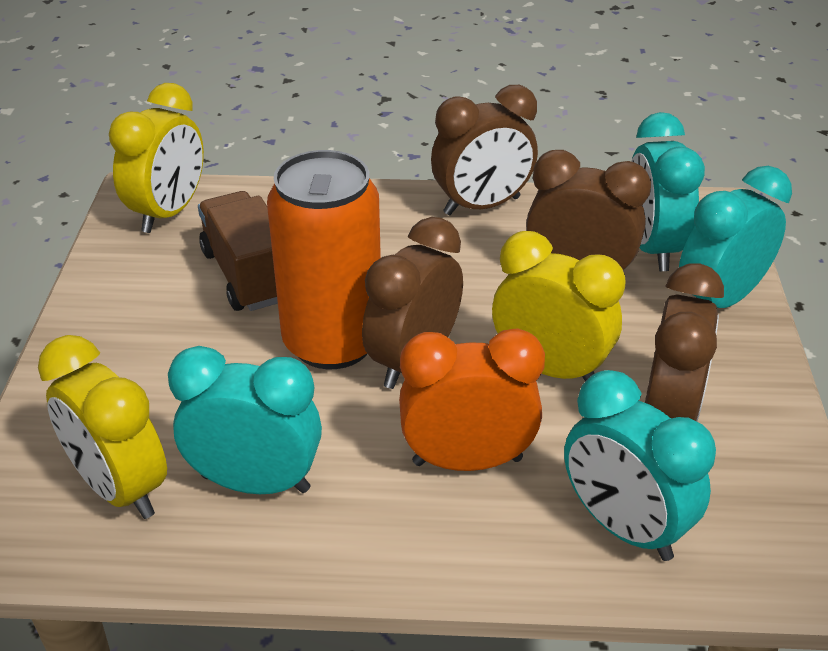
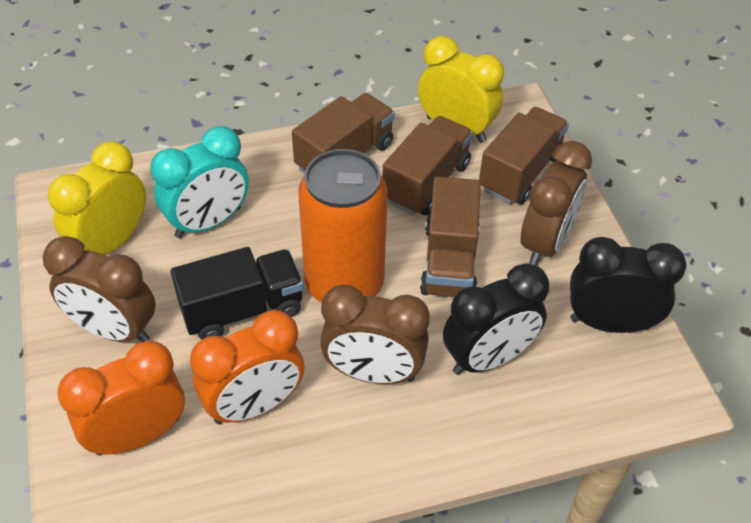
black clock: 0 -> 2
black truck: 0 -> 1
brown clock: 4 -> 3
brown truck: 1 -> 4
orange clock: 1 -> 2
turquoise clock: 4 -> 1
yellow clock: 3 -> 2

